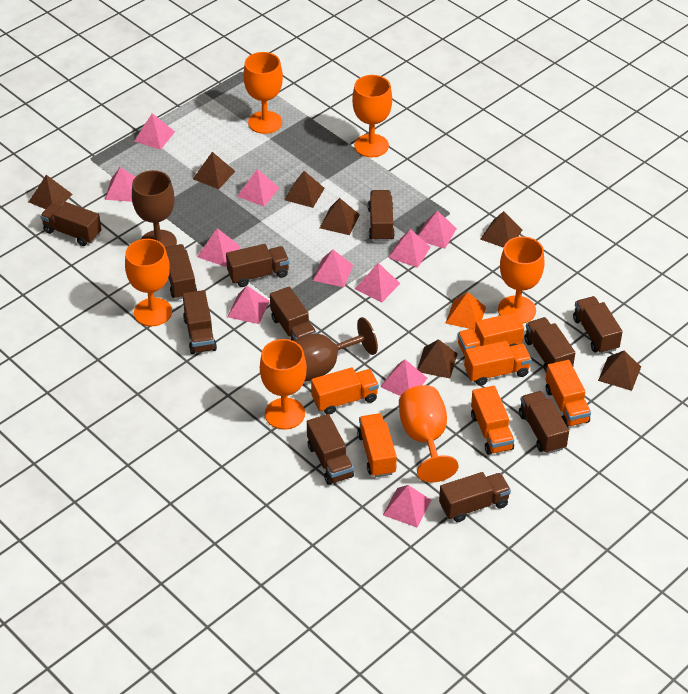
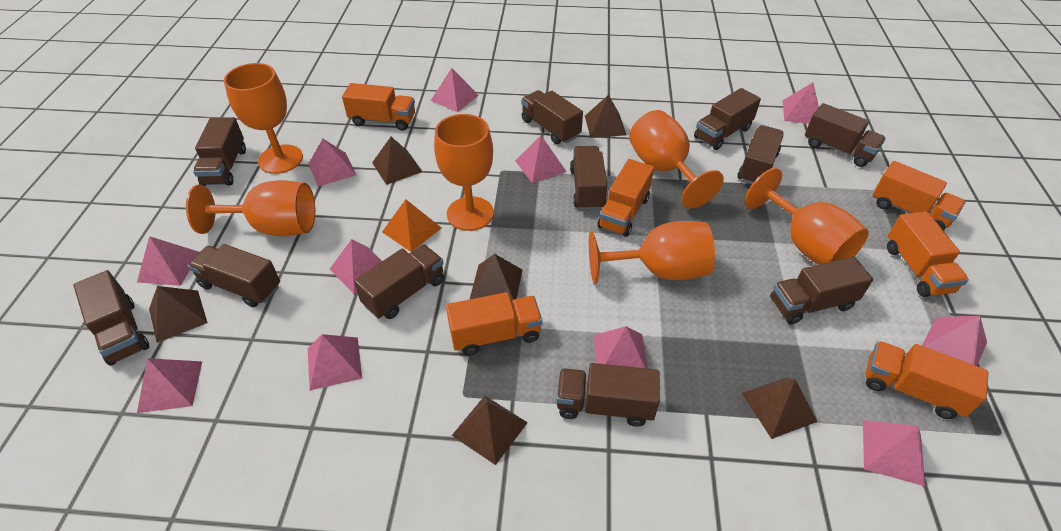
brown goblet: 2 -> 0
brown pyramid: 7 -> 6

